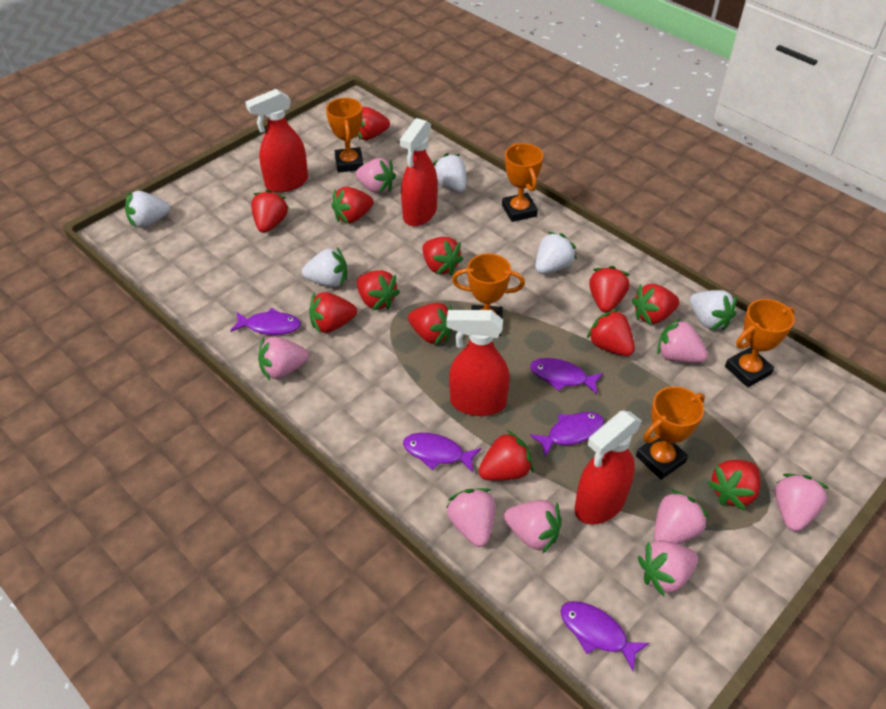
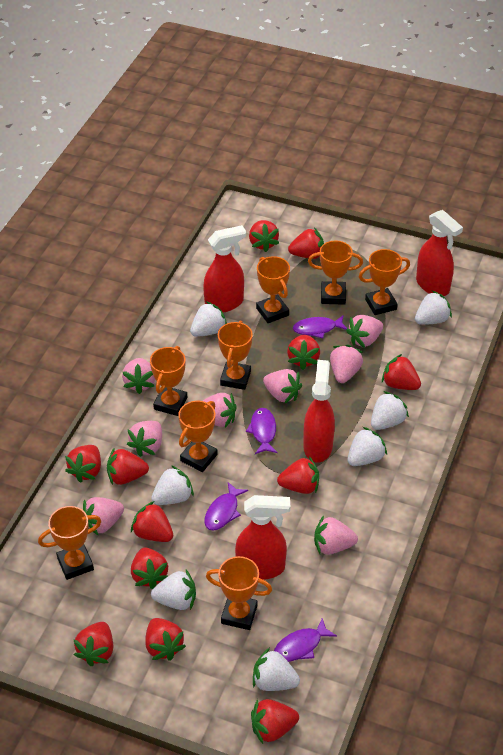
orange trophy: 5 -> 8
purple fish: 5 -> 4
white strawberry: 5 -> 7

